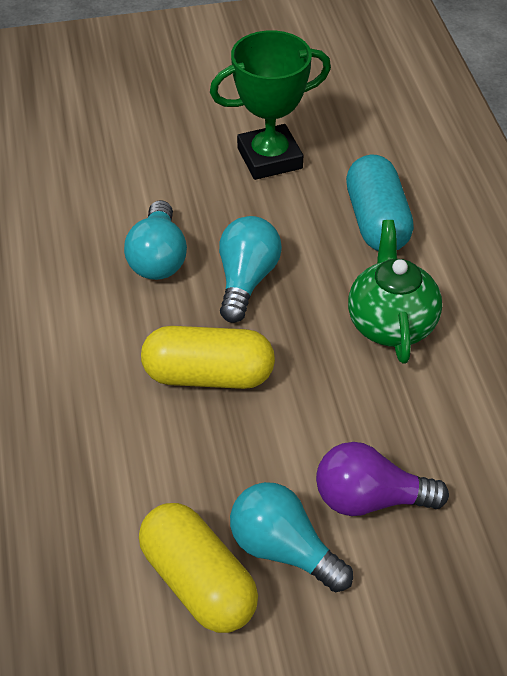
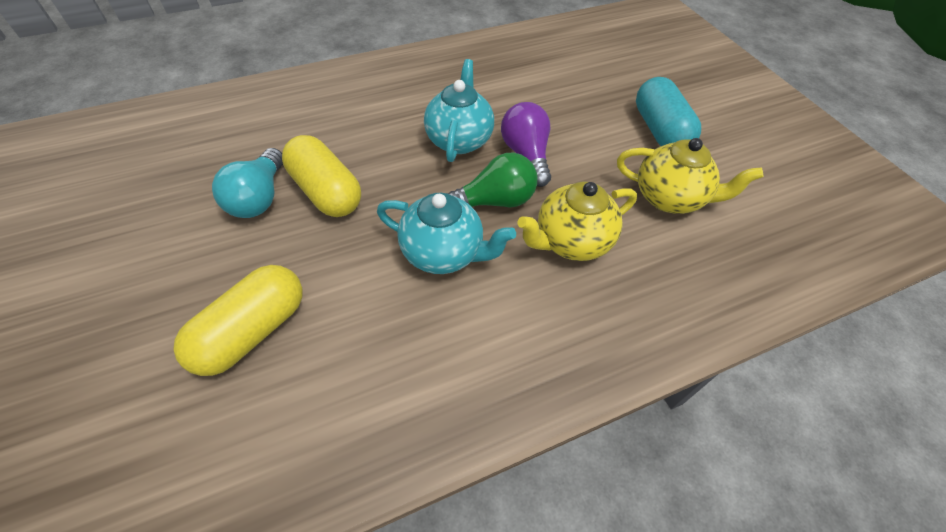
green light bulb: 0 -> 1
green teapot: 1 -> 0
green trophy: 1 -> 0
turquoise light bulb: 3 -> 1
turquoise teapot: 0 -> 2
yellow teapot: 0 -> 2

